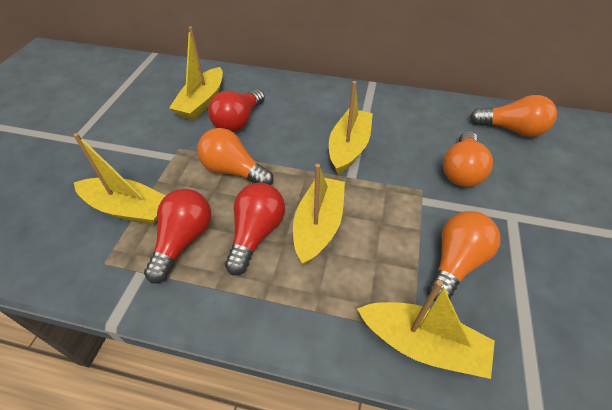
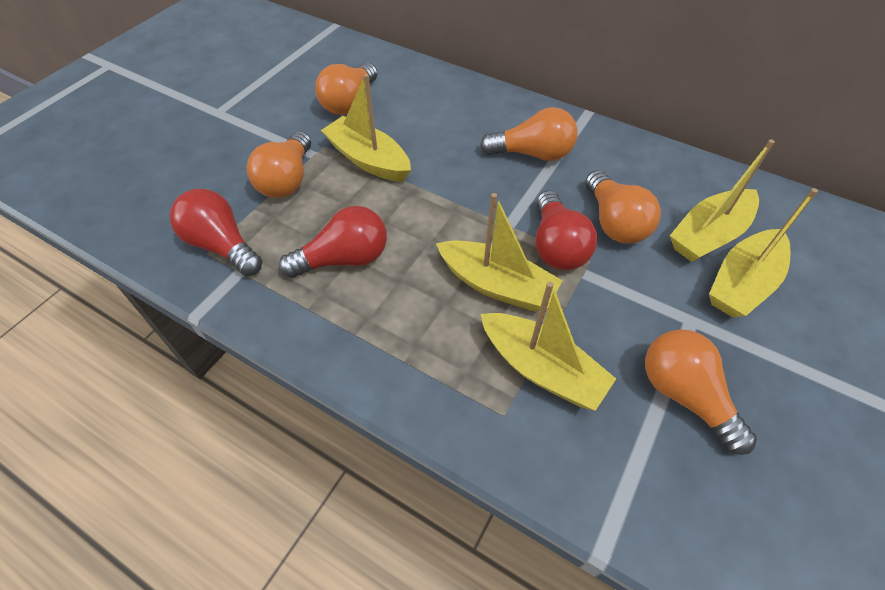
orange light bulb: 4 -> 5

